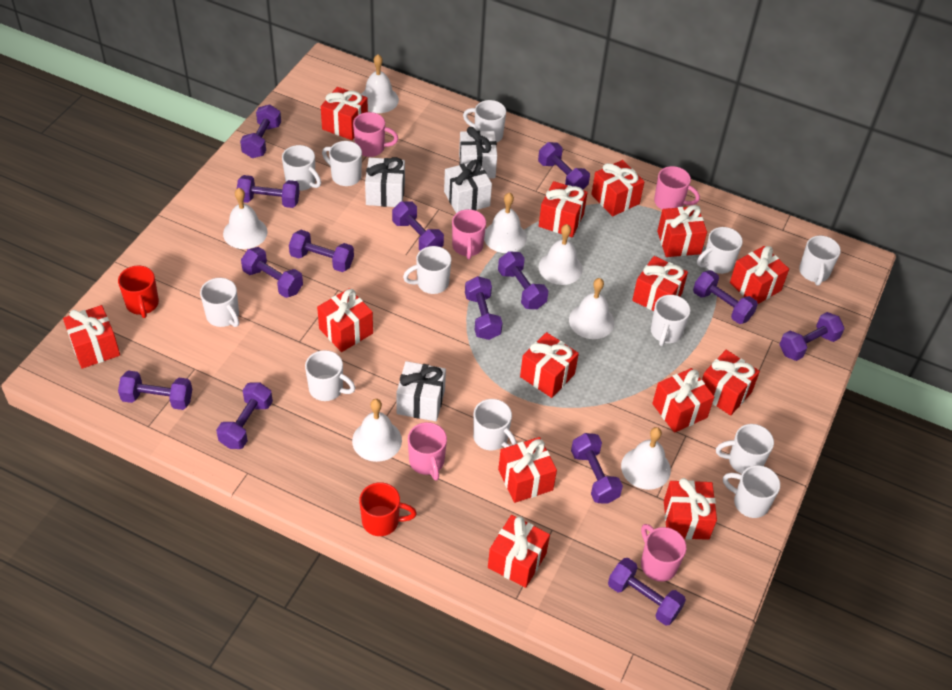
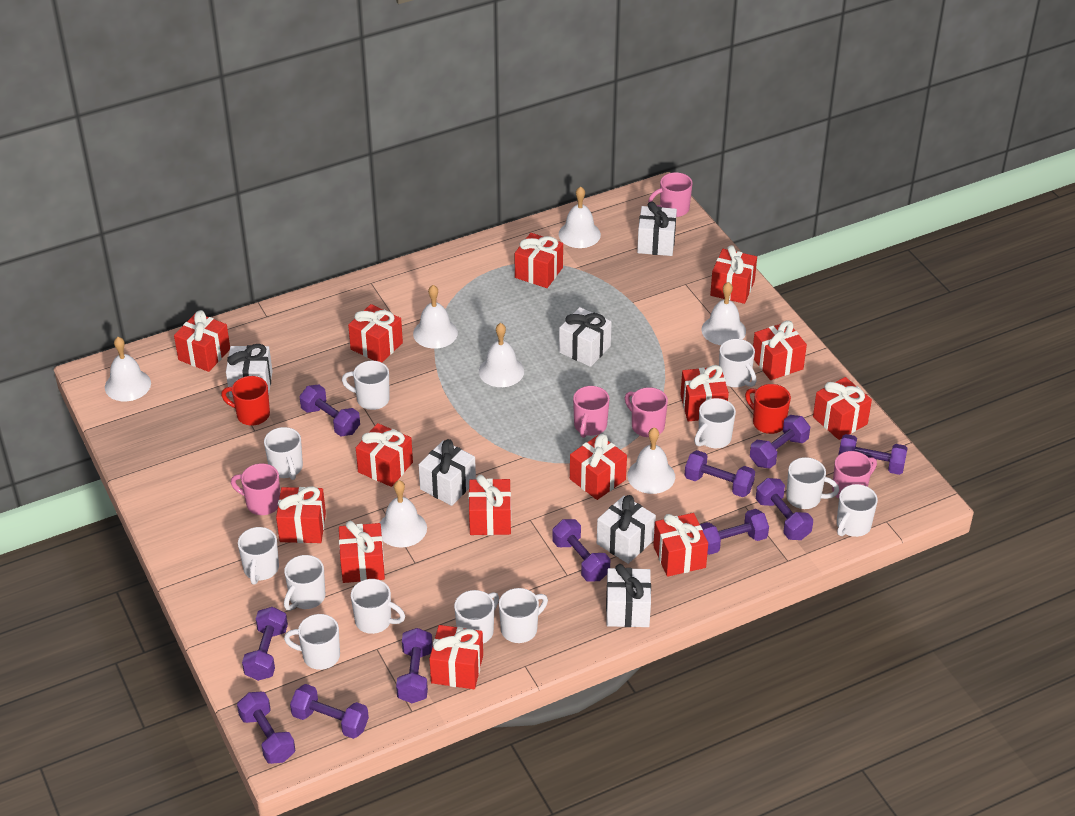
purple dumbbell: 14 -> 11
white gift: 4 -> 6

